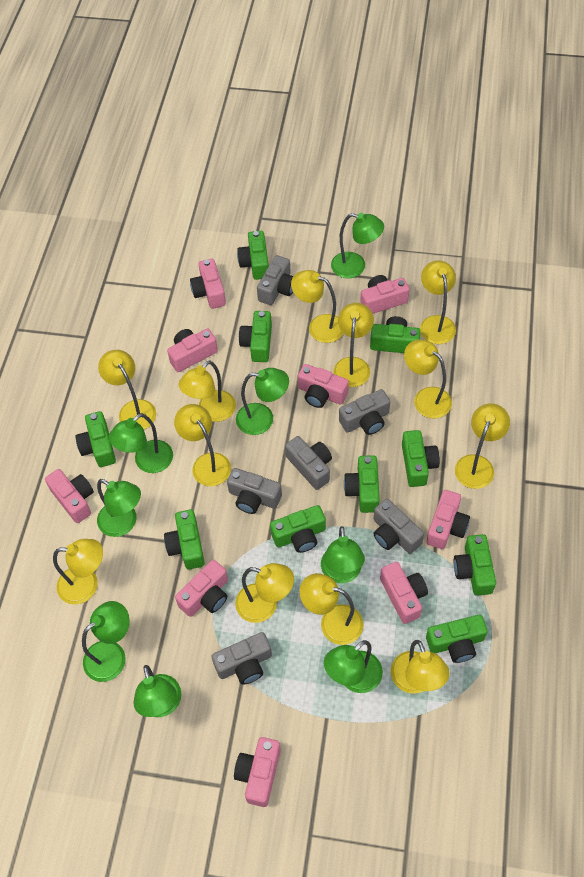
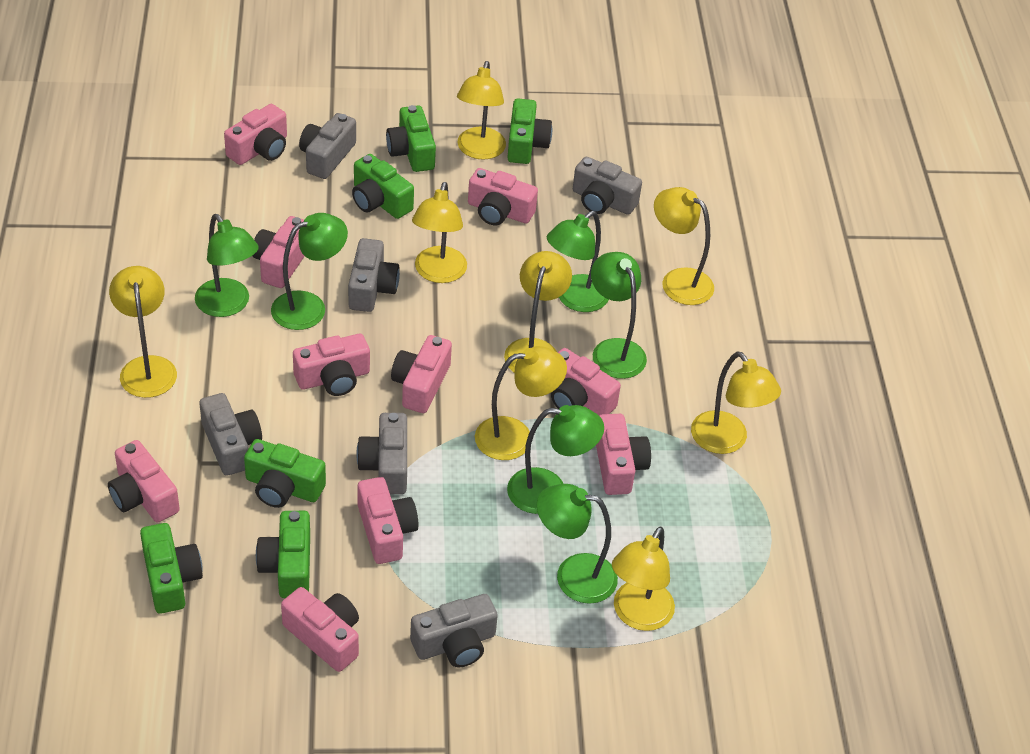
green camera: 10 -> 6
green lamp: 8 -> 6
pink camera: 9 -> 10
yellow lamp: 12 -> 8

